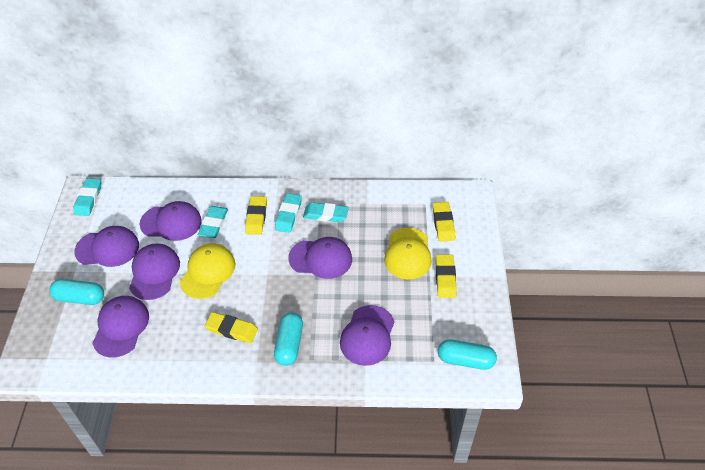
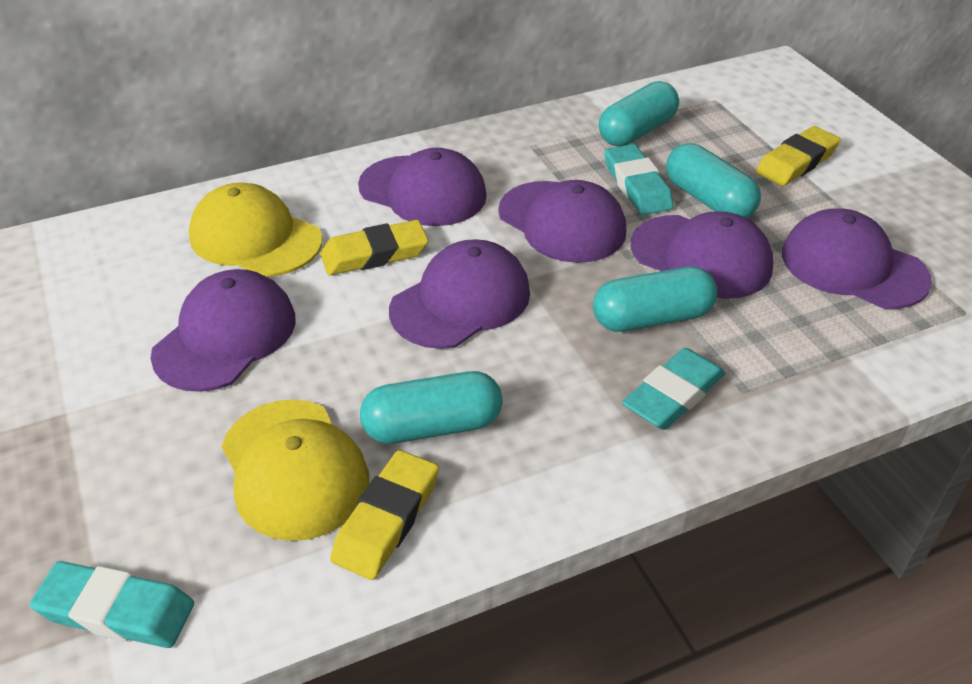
turquoise capsule: 3 -> 4
turquoise eraser: 4 -> 3
yellow eraser: 4 -> 3

